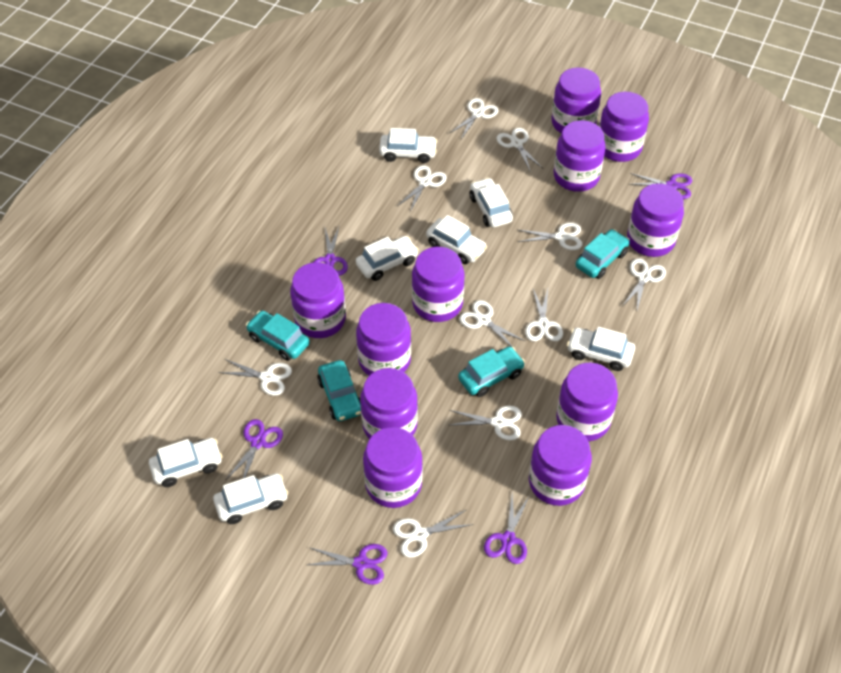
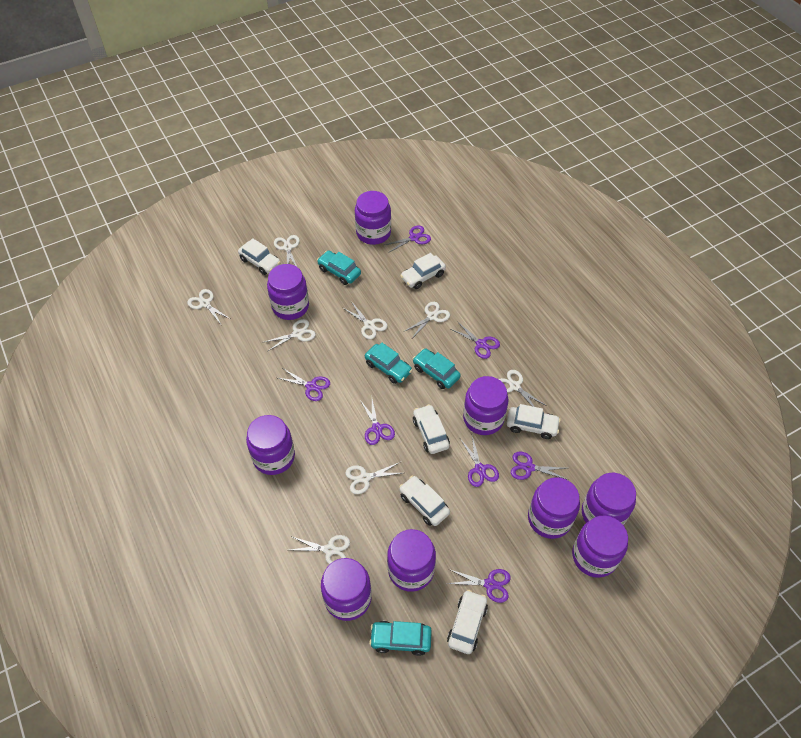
purple jar: 11 -> 9
purple scissors: 5 -> 7
white car: 7 -> 6
white scissors: 10 -> 8

